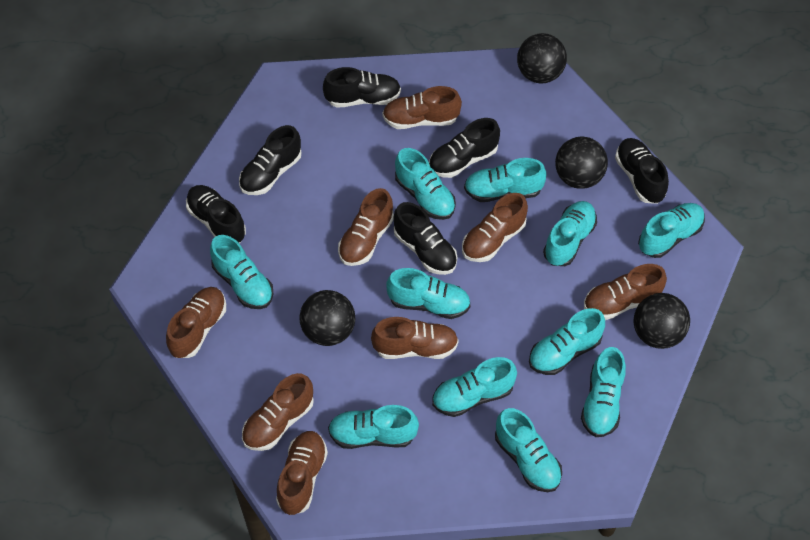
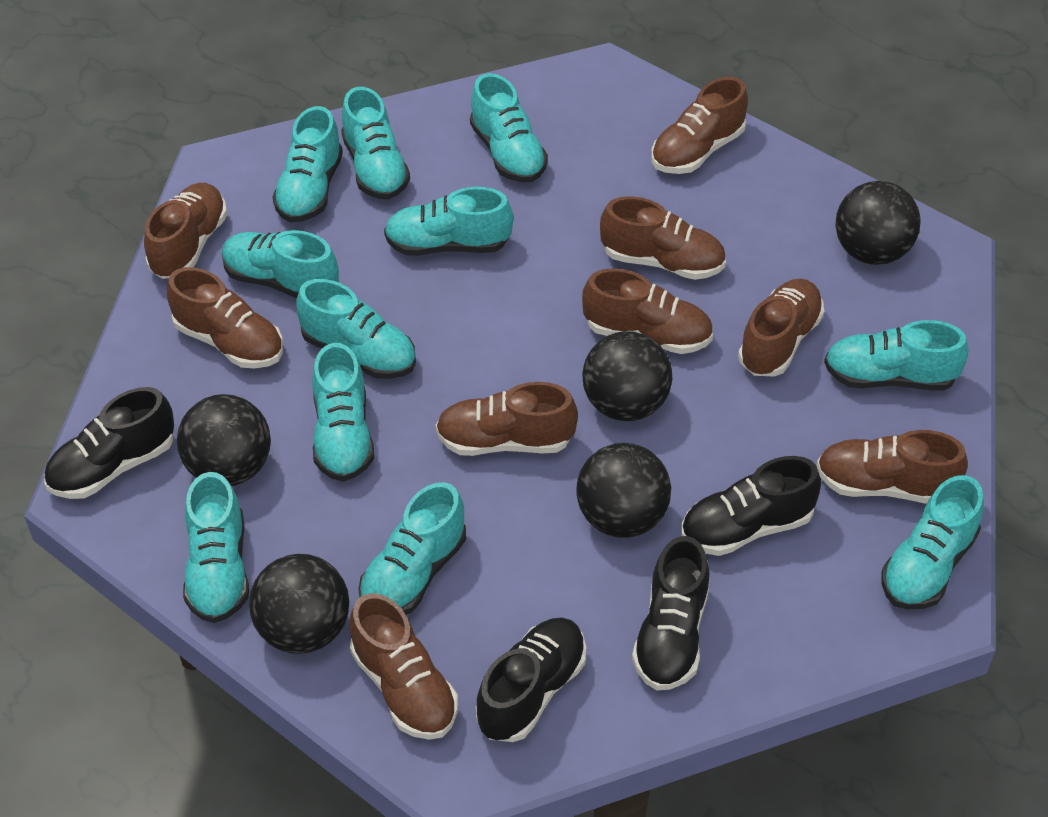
black ball: 4 -> 5
black shoe: 6 -> 4
brown shoe: 8 -> 9

